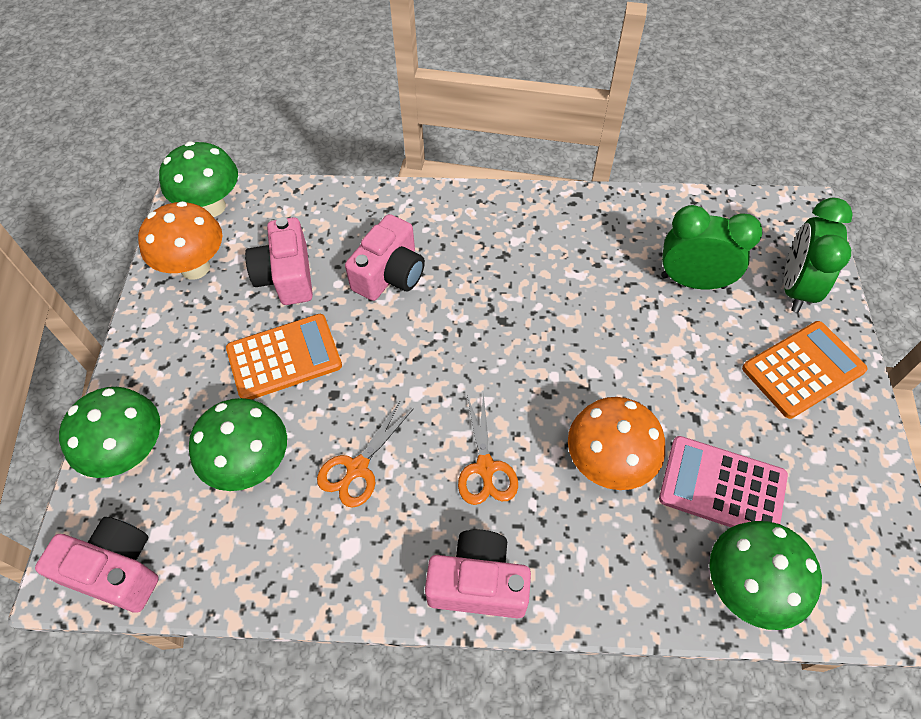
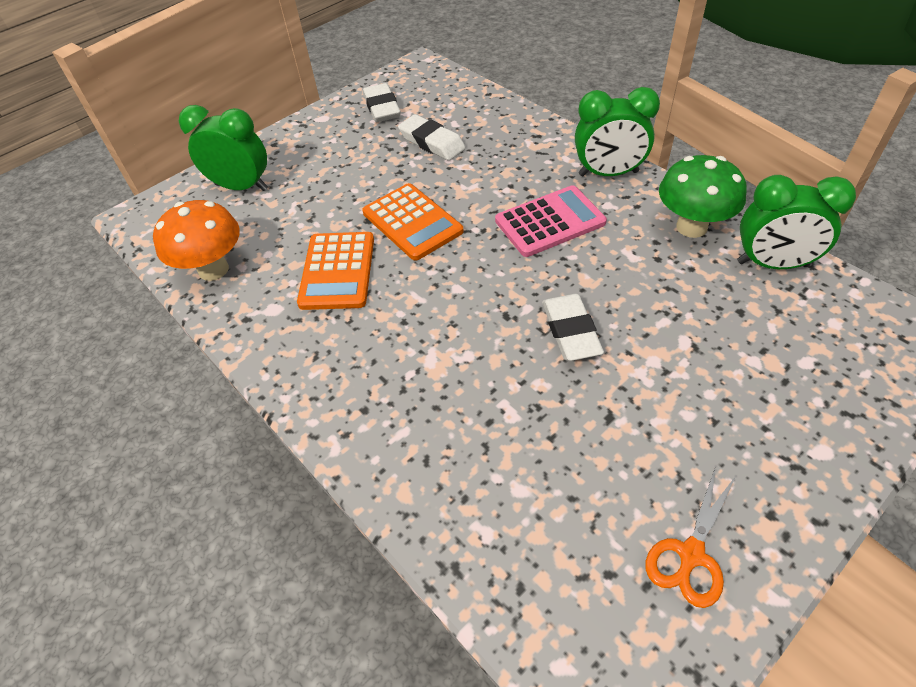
green clock: 2 -> 3
green mushroom: 4 -> 1
orange mushroom: 2 -> 1
orange scissors: 2 -> 1
pink camera: 4 -> 0
white eraser: 0 -> 3

